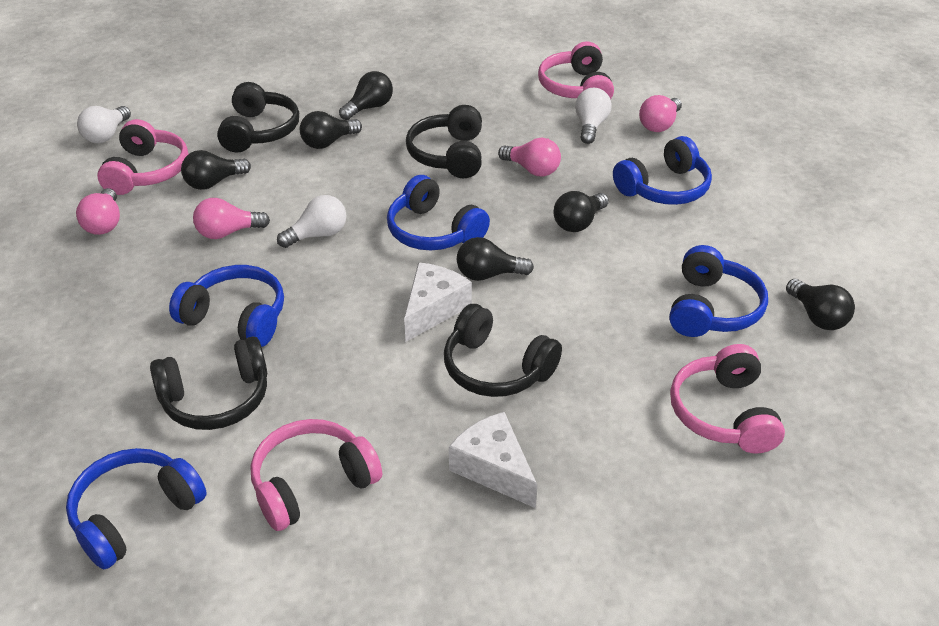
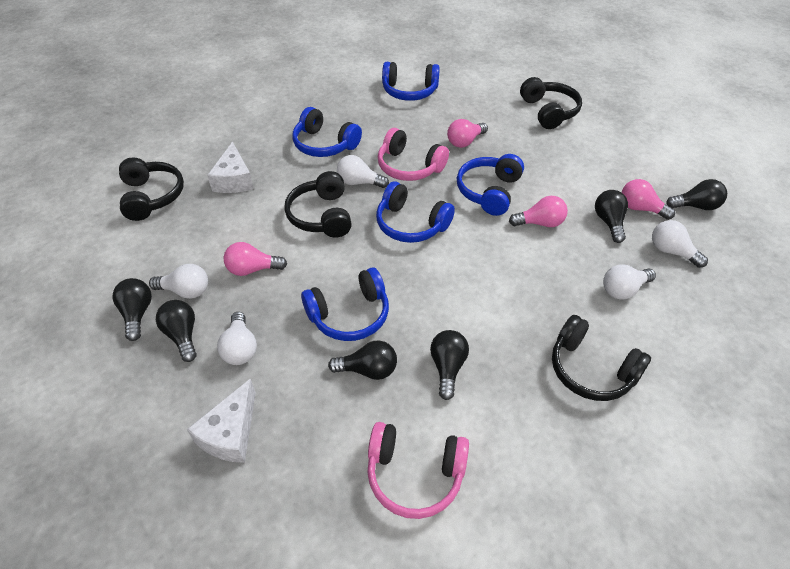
pink headphones: 4 -> 2
white light bulb: 3 -> 5

